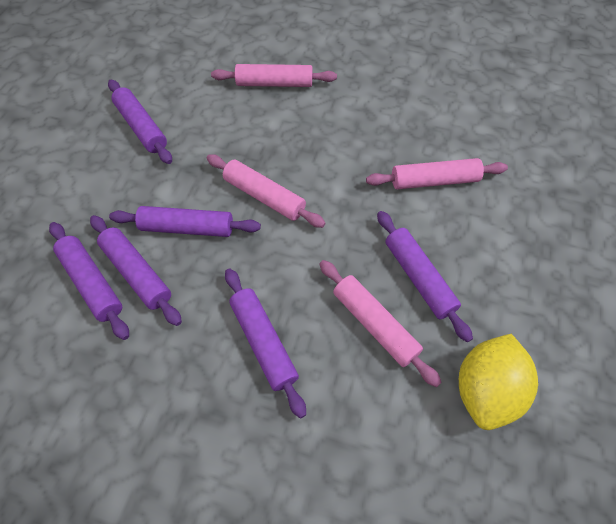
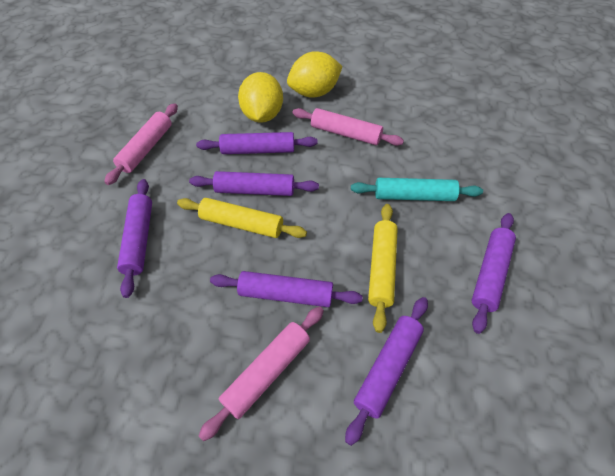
pink rolling pin: 4 -> 3
turquoise rolling pin: 0 -> 1
yellow lemon: 1 -> 2
yellow rolling pin: 0 -> 2

